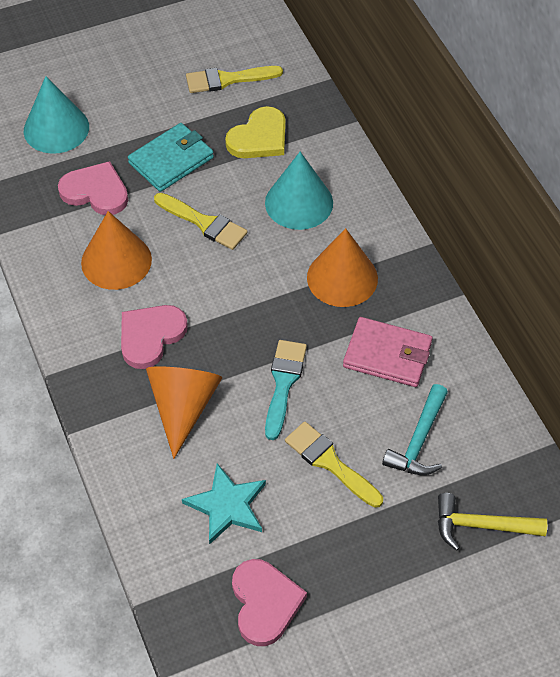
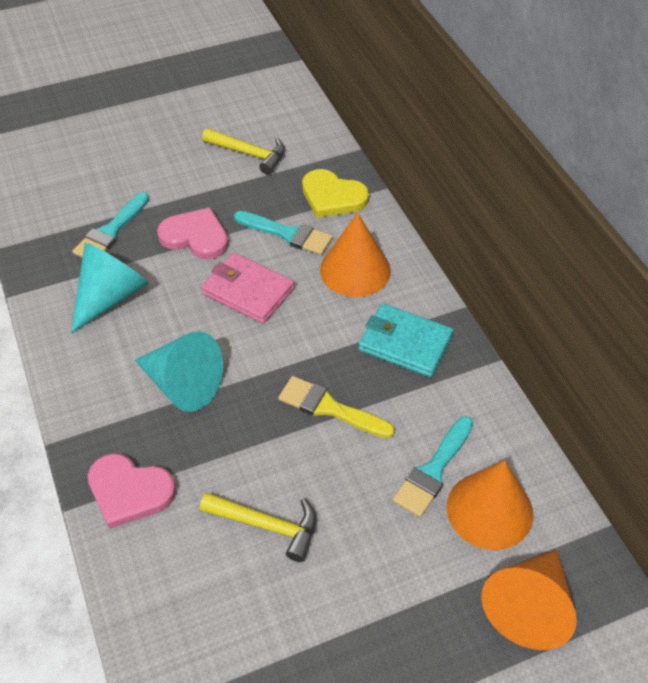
pink heart: 3 -> 2
turquoise brush: 1 -> 3
turquoise hammer: 1 -> 0
turquoise star: 1 -> 0
yellow brush: 3 -> 1
yellow hammer: 1 -> 2

